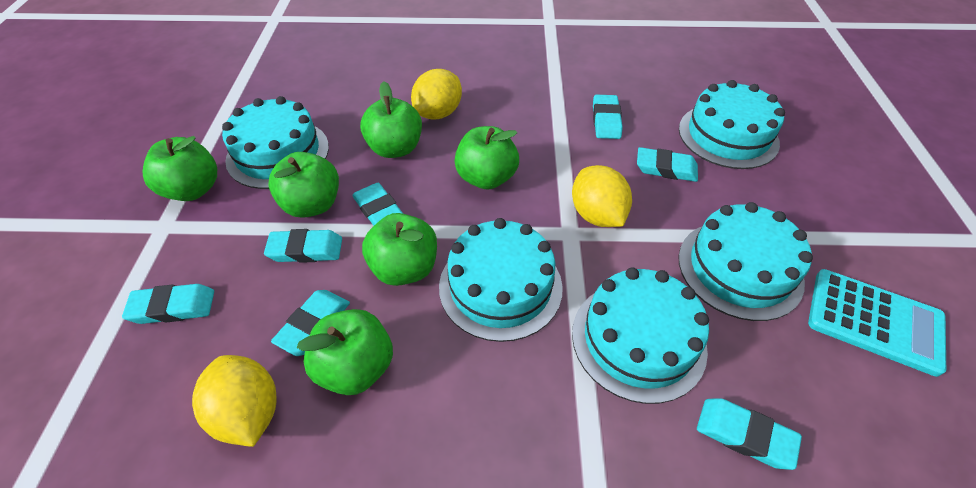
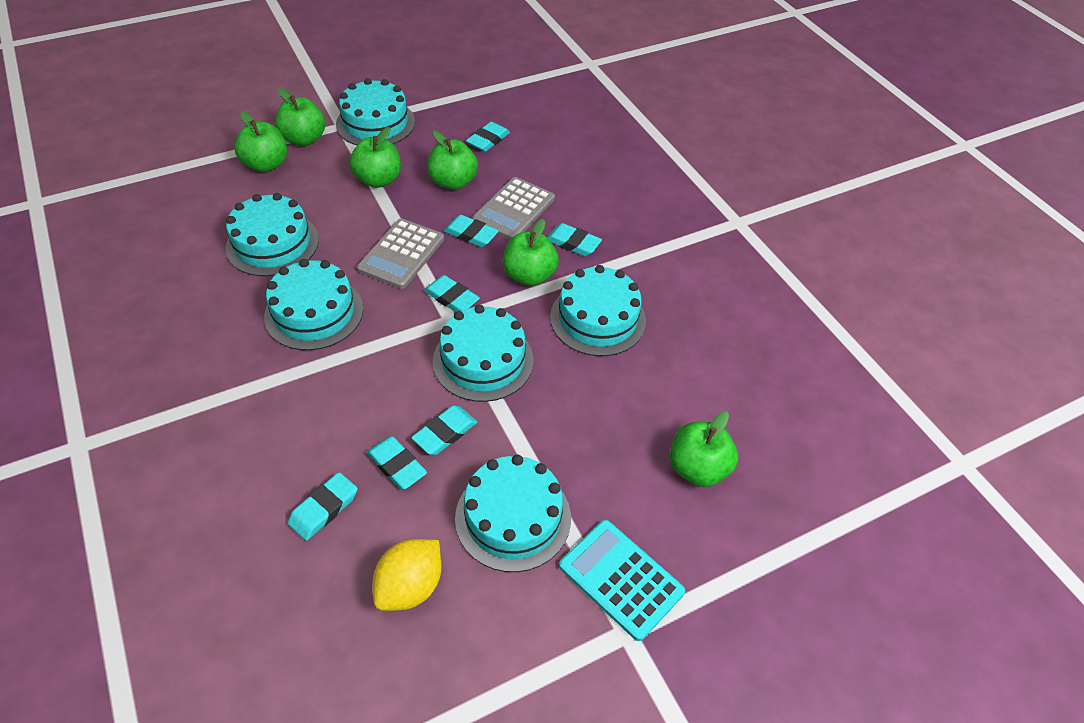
grey calculator: 0 -> 2
turquoise cake: 5 -> 6
yellow lemon: 3 -> 1

